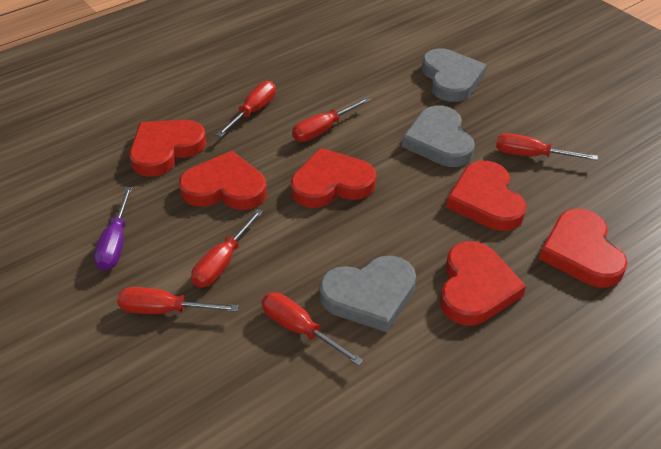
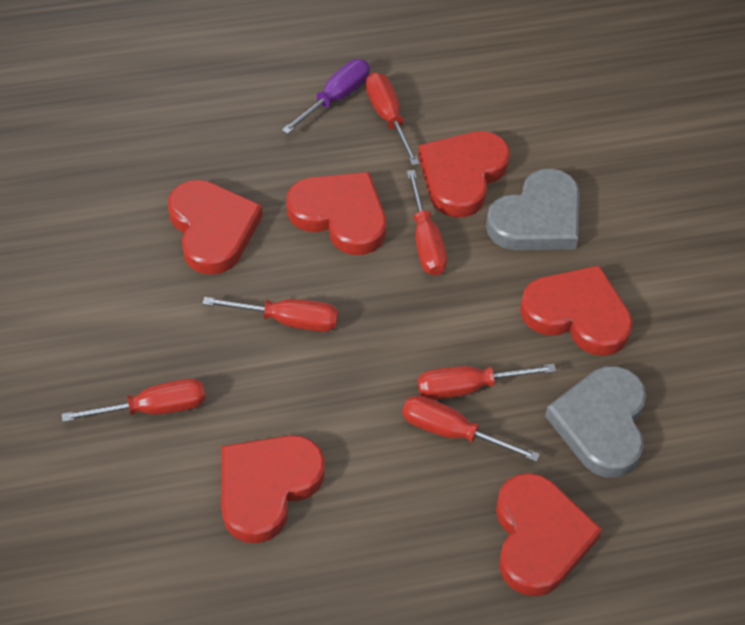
grey heart: 3 -> 2

